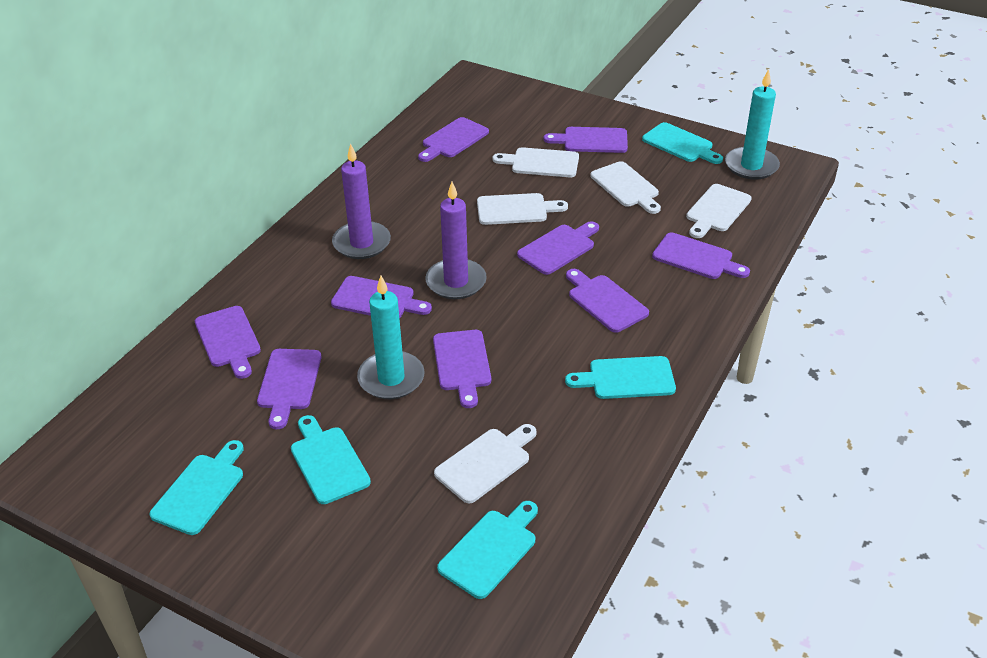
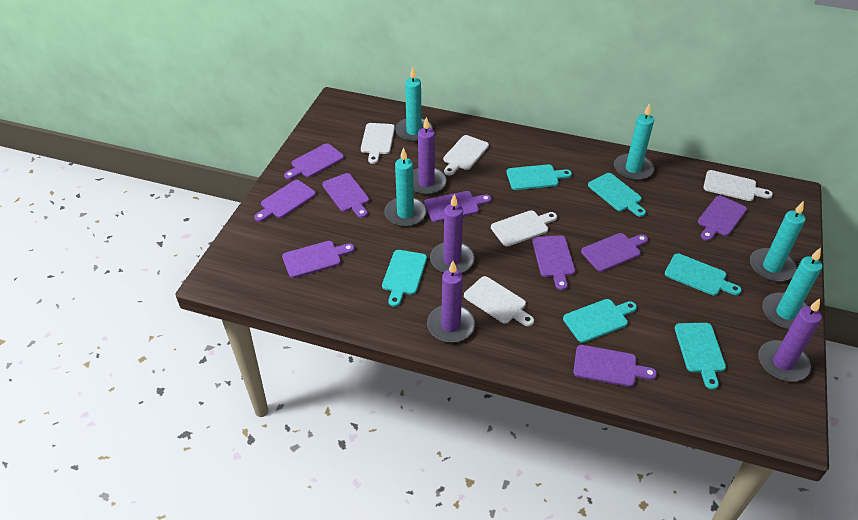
purple candle: 2 -> 4
turquoise candle: 2 -> 5
turquoise cutting board: 5 -> 6

